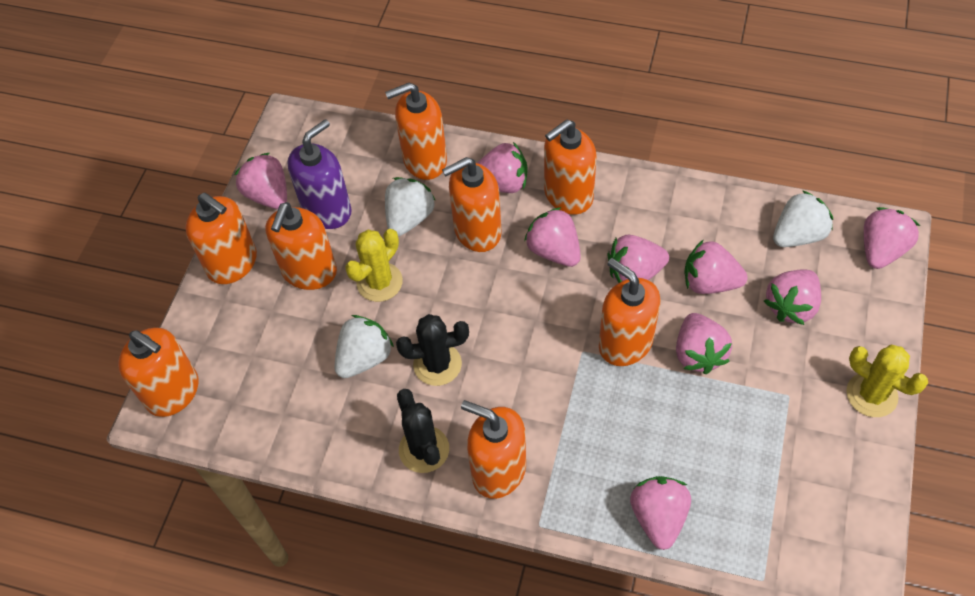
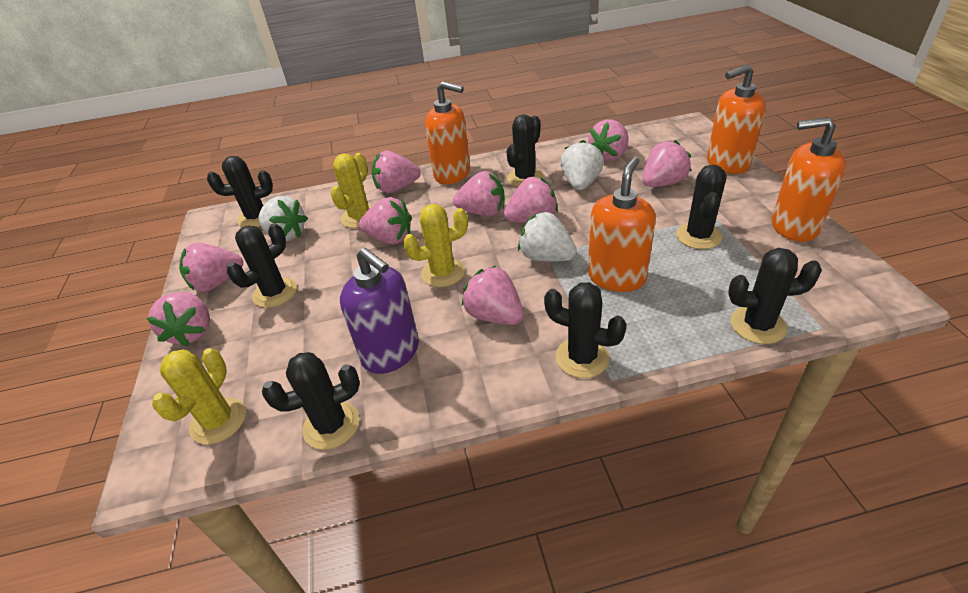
black cactus: 2 -> 7
orange soap dispenser: 8 -> 4
yellow cactus: 2 -> 3

